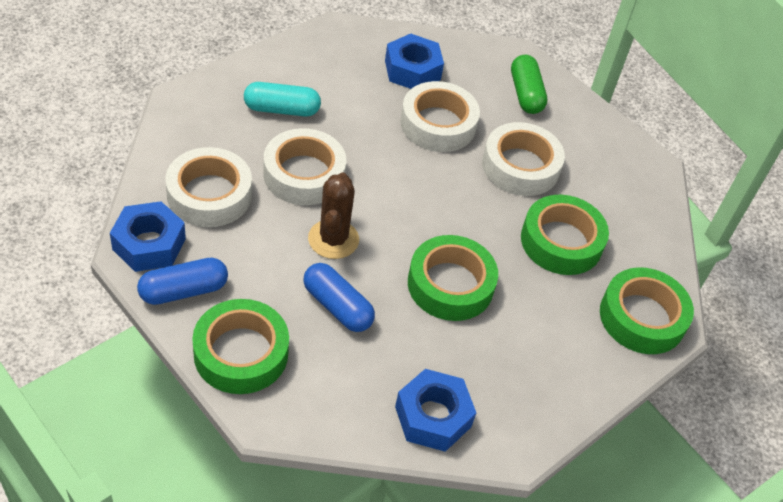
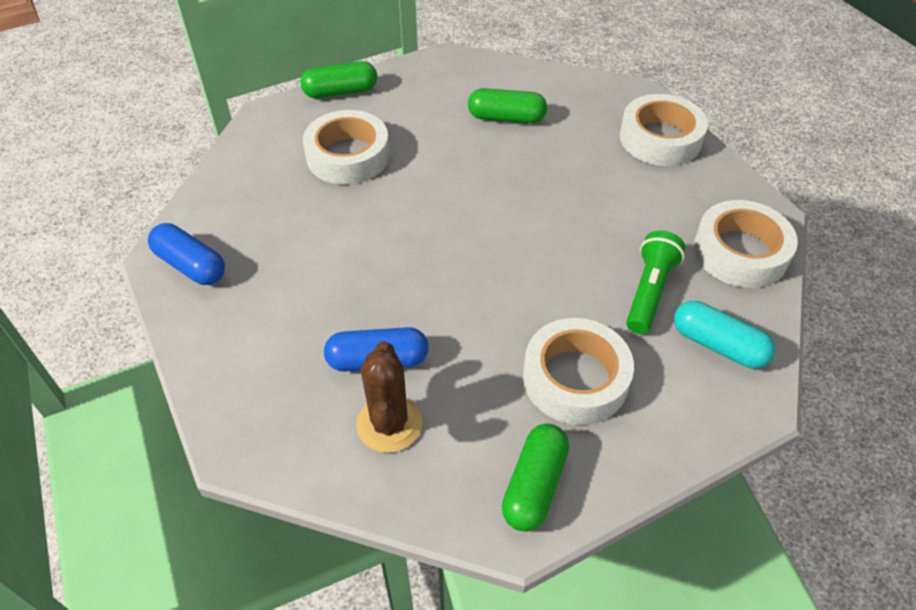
blue nut: 3 -> 0
green capsule: 1 -> 3
green flashlight: 0 -> 1
green tape: 4 -> 0

